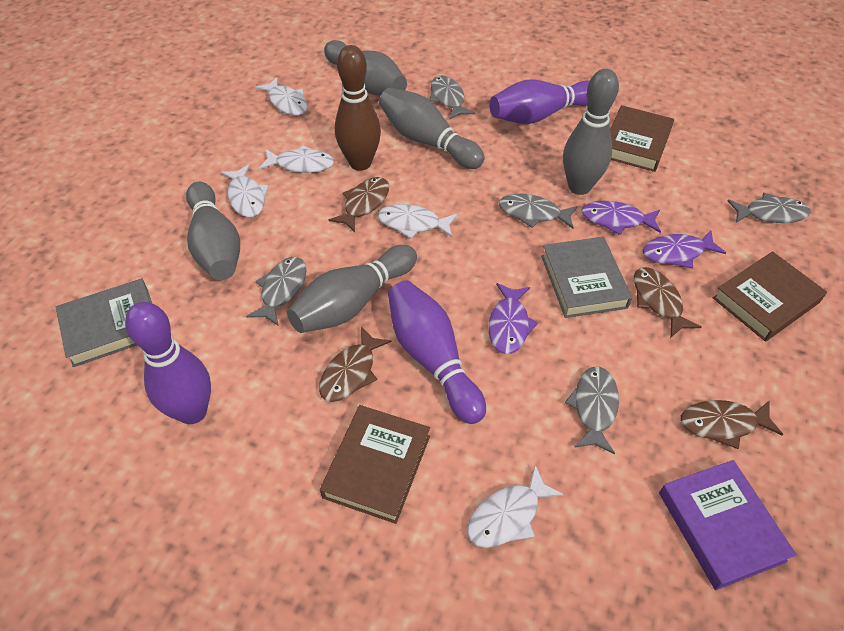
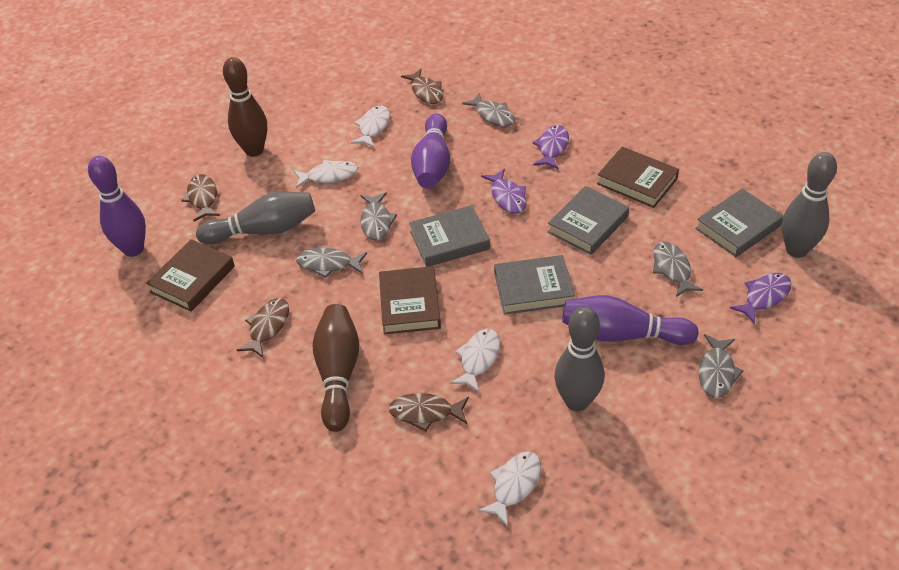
brown bowling pin: 1 -> 2
grey book: 2 -> 4
grey bowling pin: 5 -> 3
purple book: 1 -> 0
white fish: 5 -> 4

